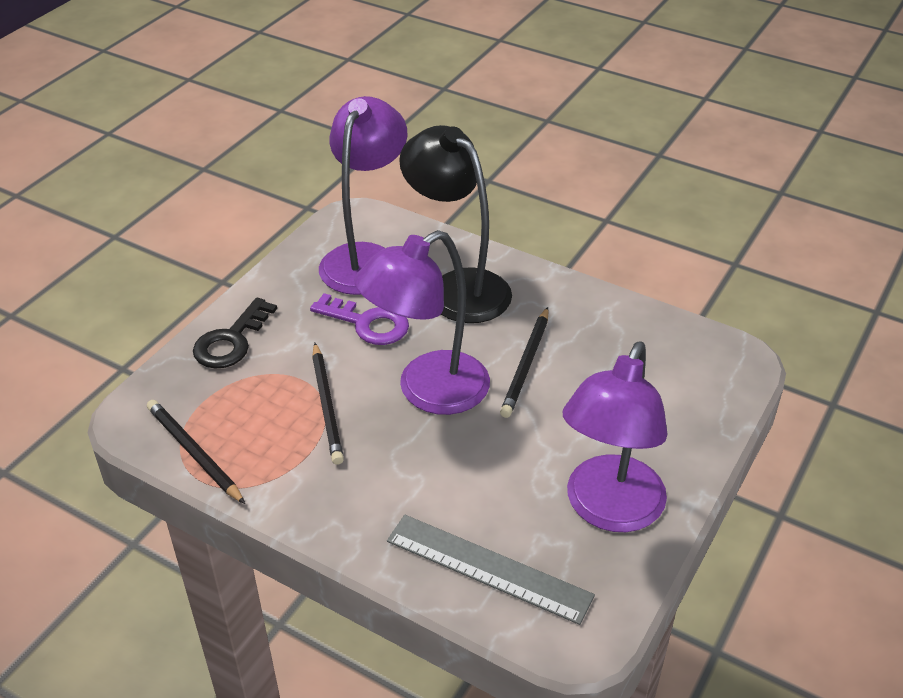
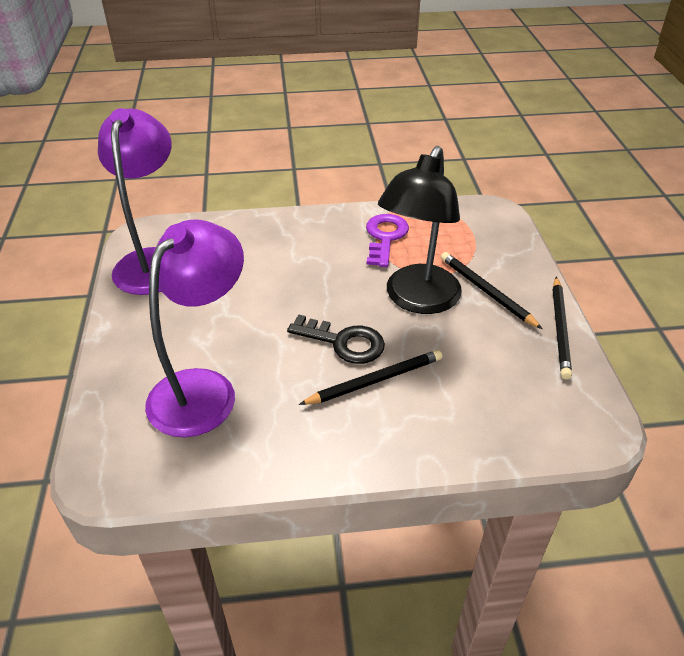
grey ruler: 1 -> 0
purple lamp: 3 -> 2

